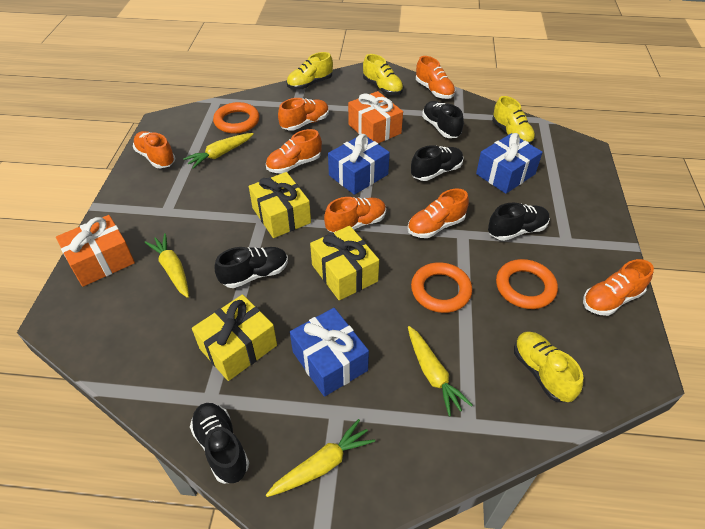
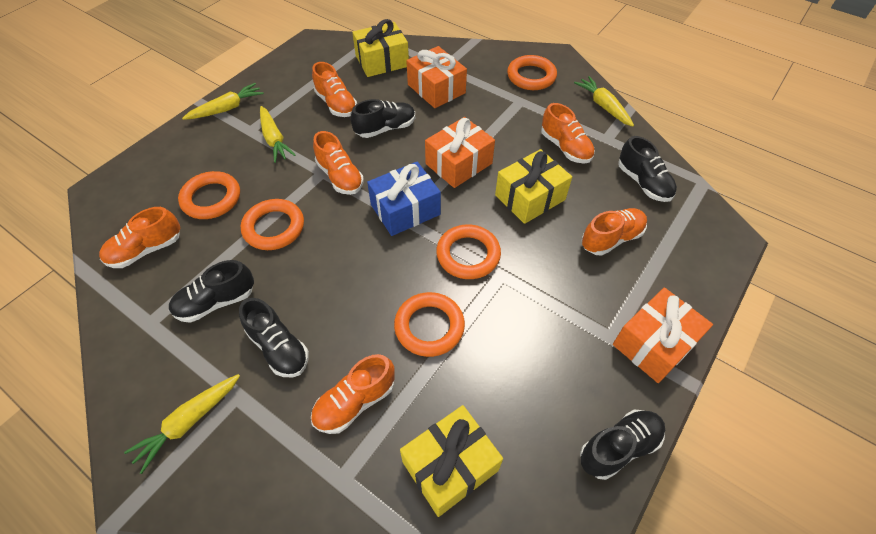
blue gift: 3 -> 1
orange gift: 2 -> 3
orange ring: 3 -> 5
orange shoe: 7 -> 6
yellow shoe: 4 -> 0

